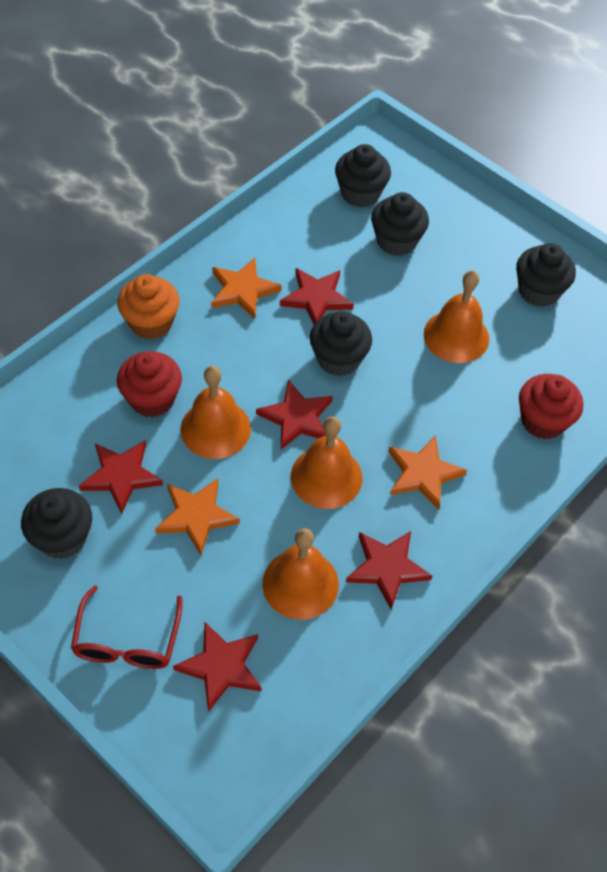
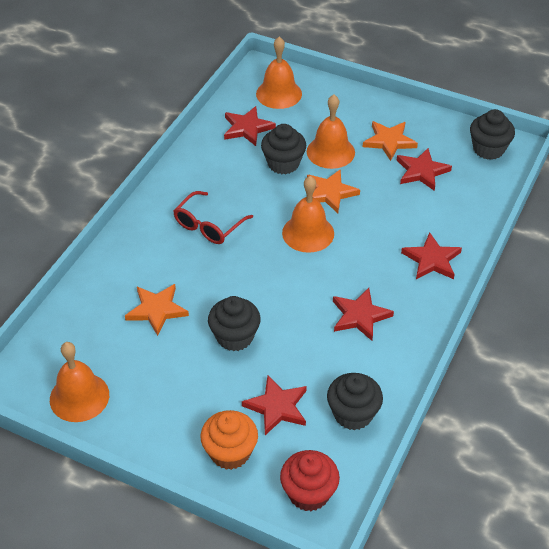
black cupcake: 5 -> 4
red cupcake: 2 -> 1

